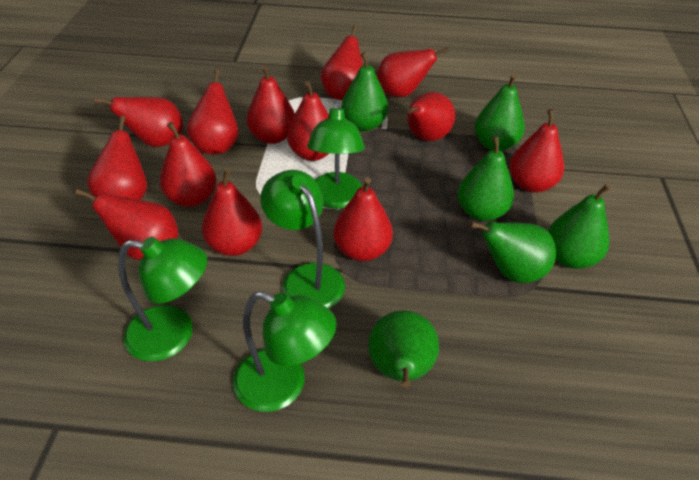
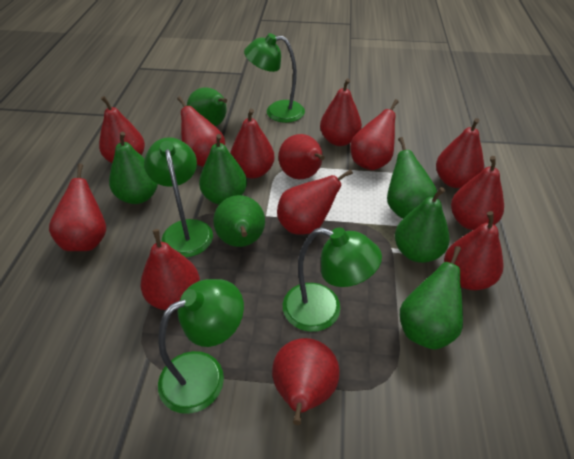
green pear: 6 -> 7

